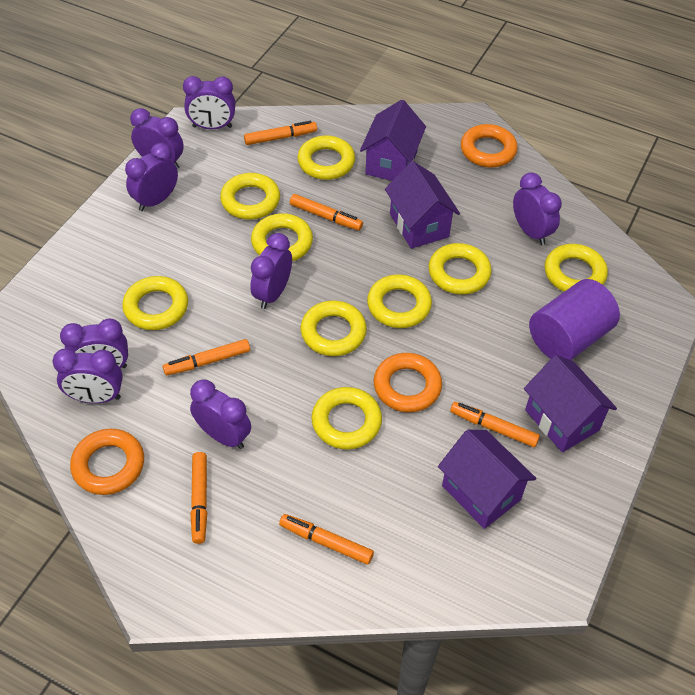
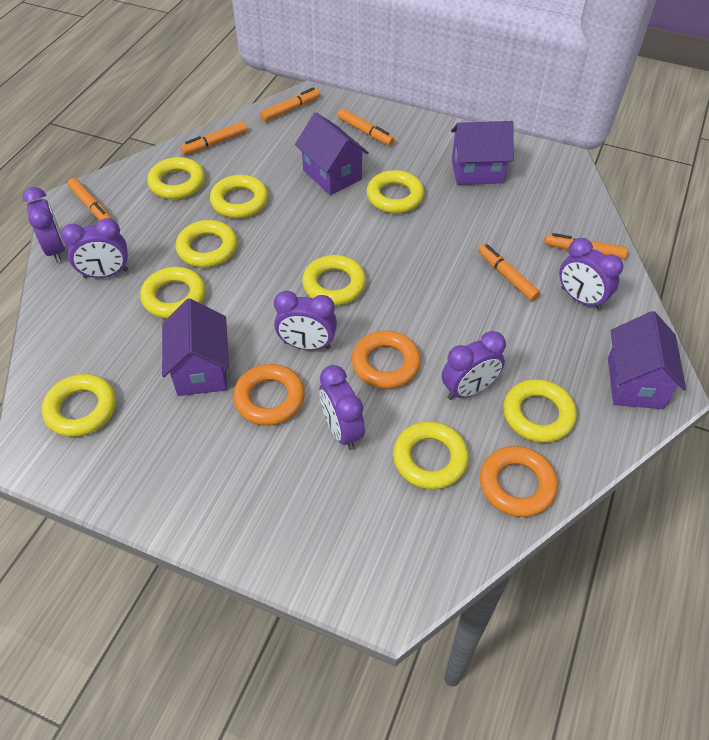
purple clock: 8 -> 6
purple cylinder: 1 -> 0

